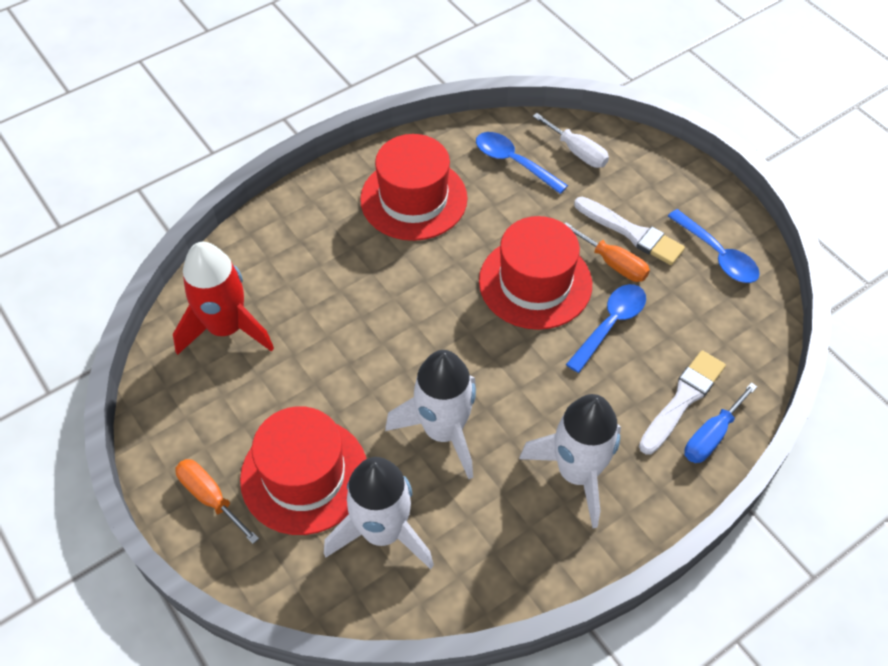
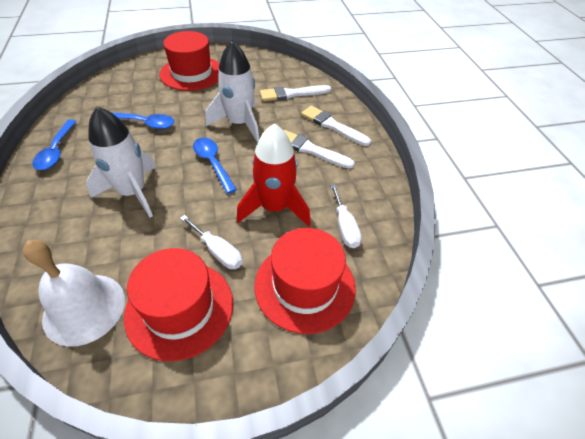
blue screwdriver: 1 -> 0
orange screwdriver: 2 -> 0
white bell: 0 -> 1
white brush: 2 -> 3
white rocket: 3 -> 2
white screwdriver: 1 -> 2

